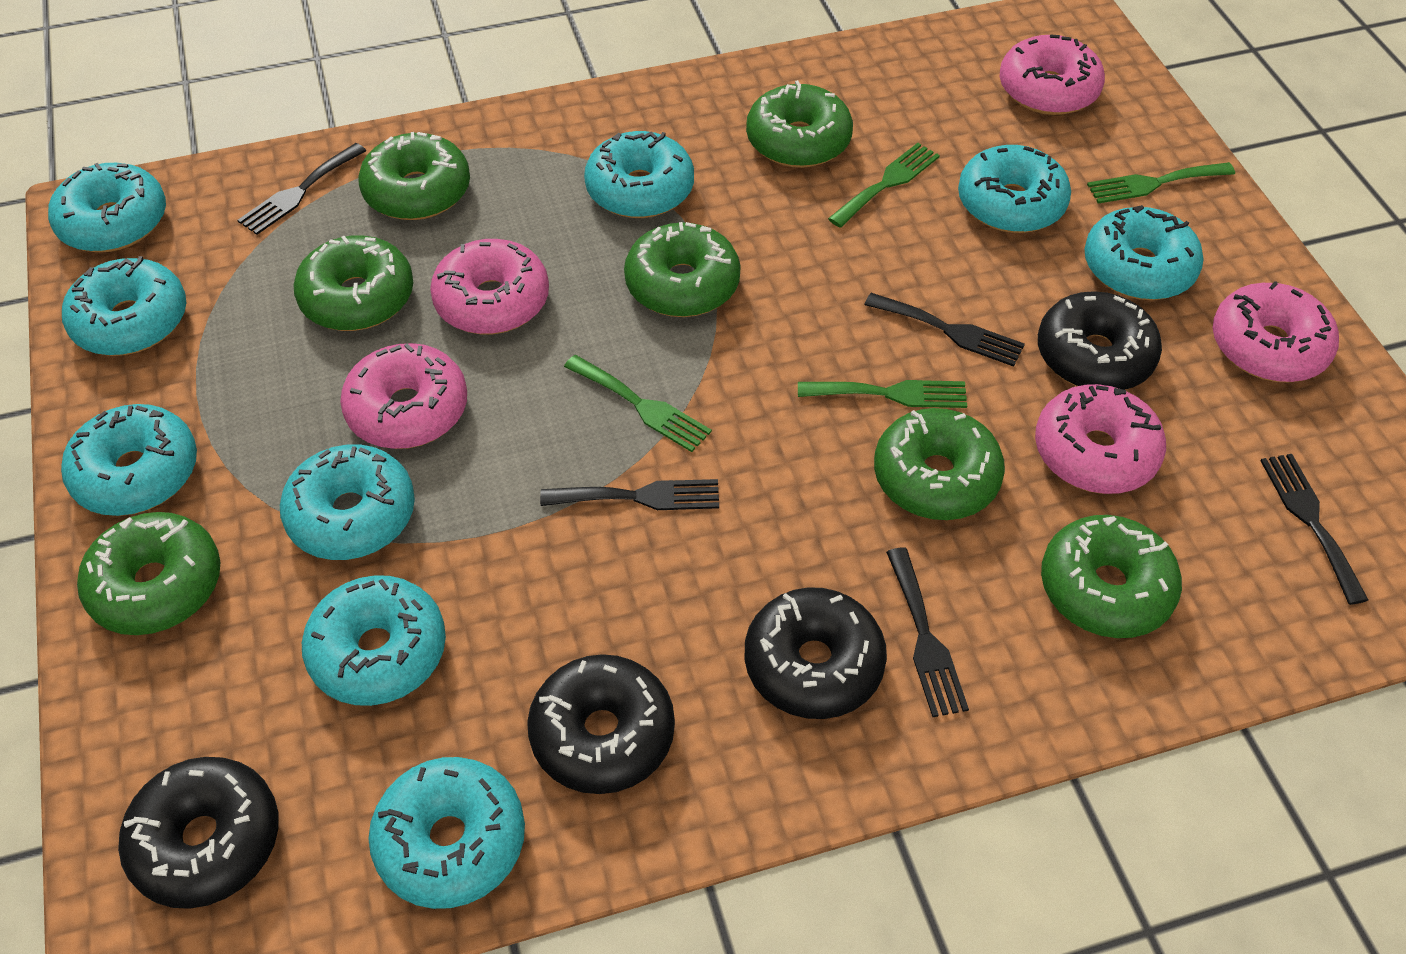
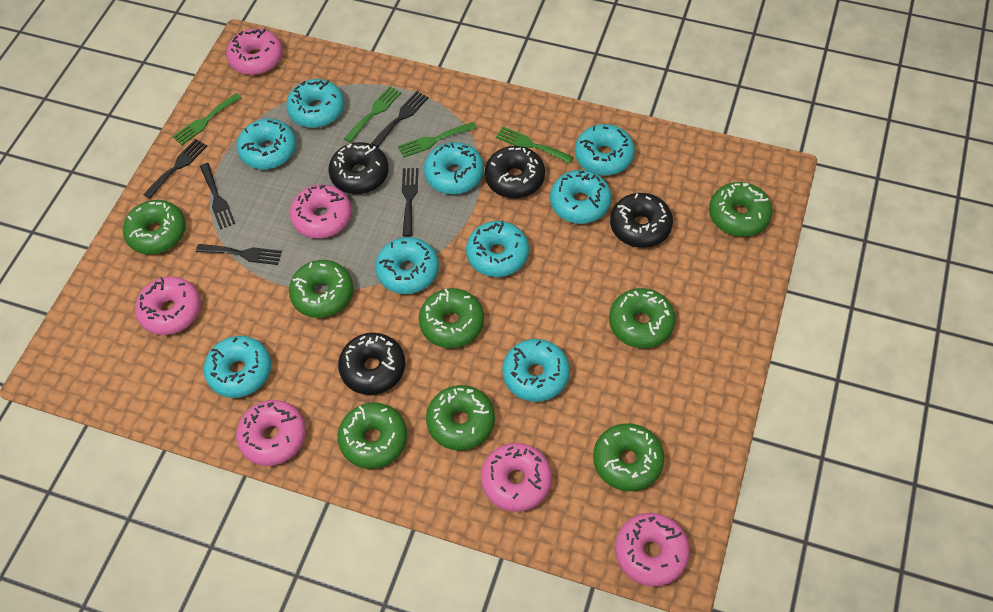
green donut: 7 -> 8
pink donut: 5 -> 6

